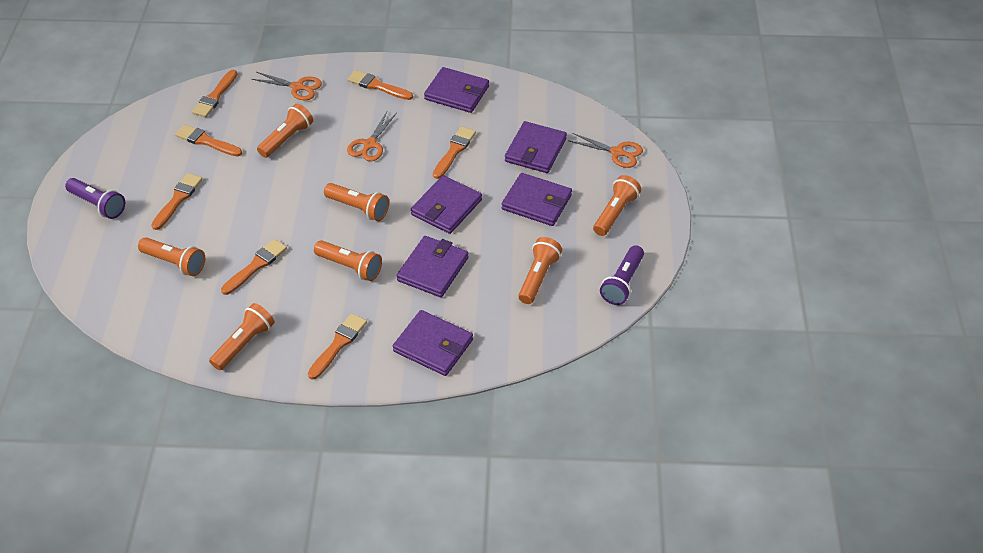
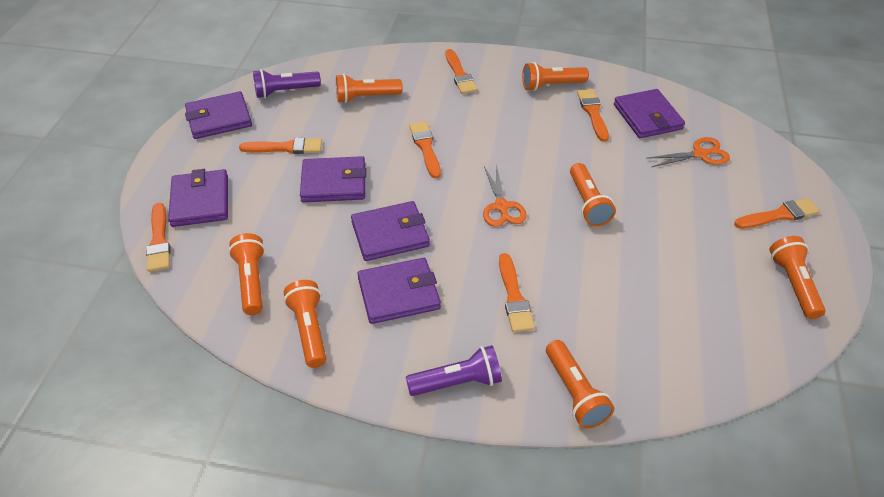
orange scissors: 3 -> 2

